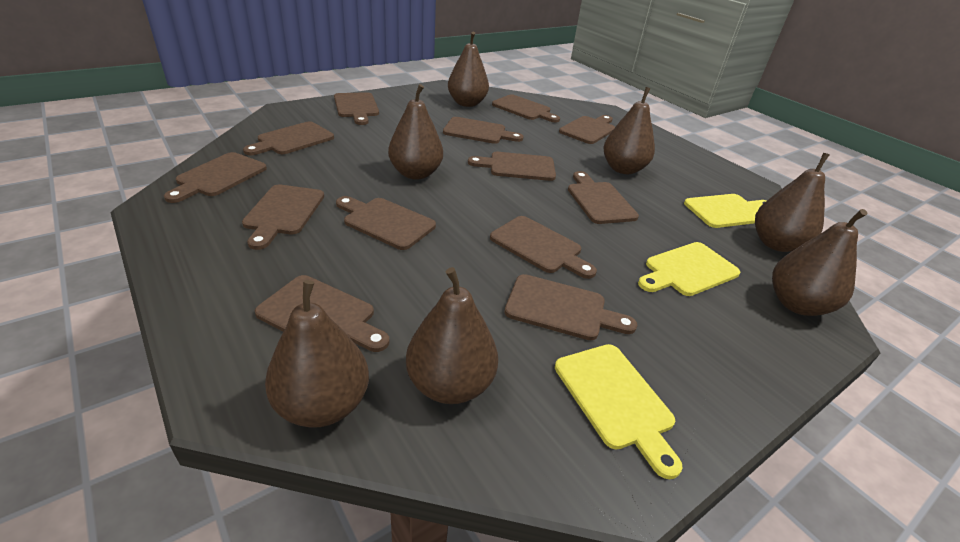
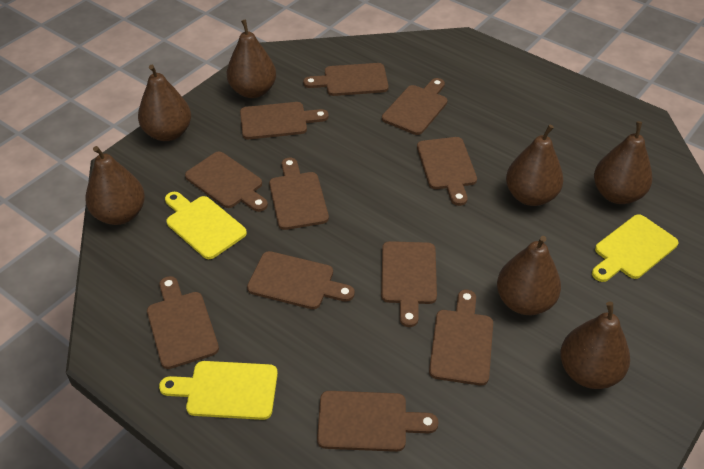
brown cutting board: 13 -> 11

